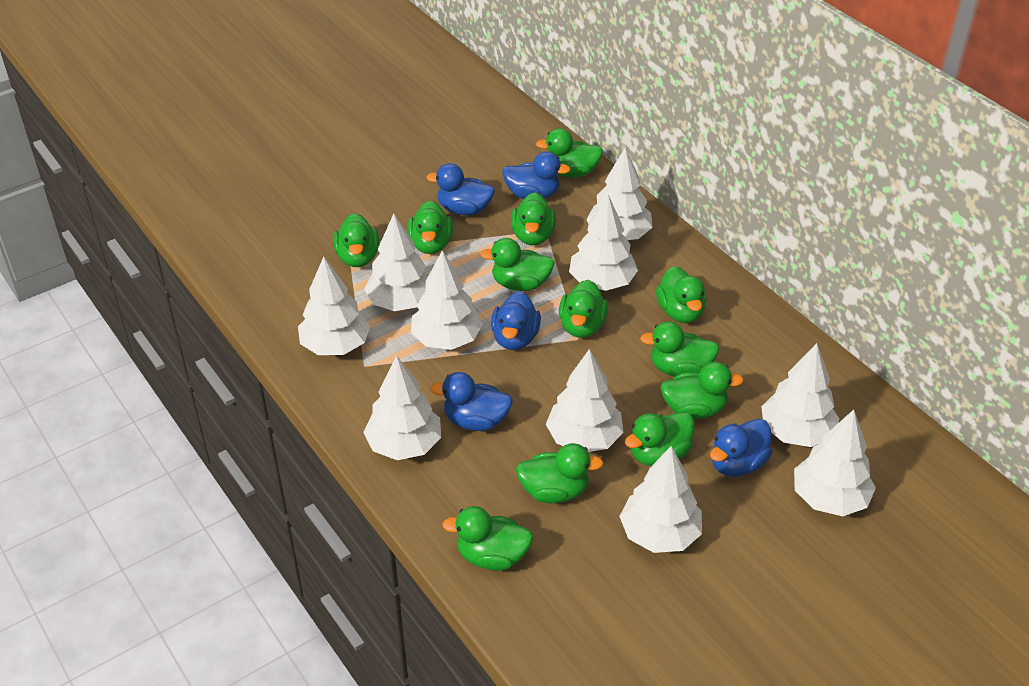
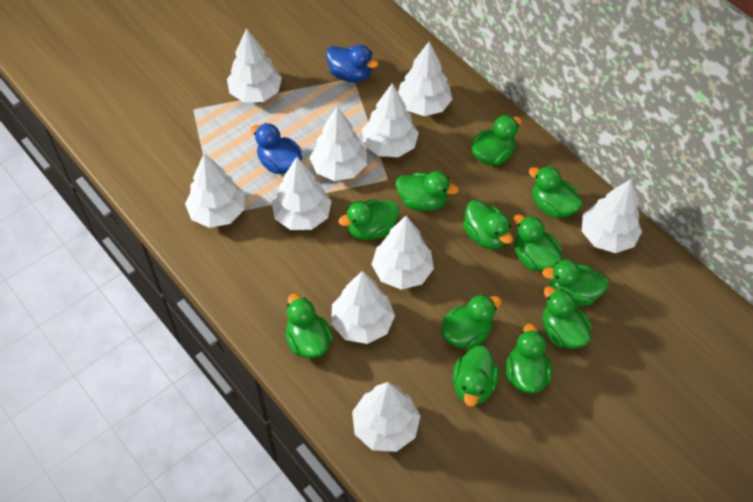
blue duck: 5 -> 2

